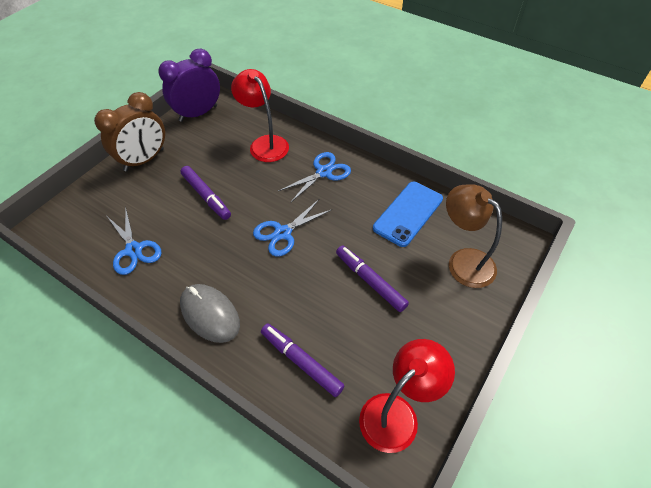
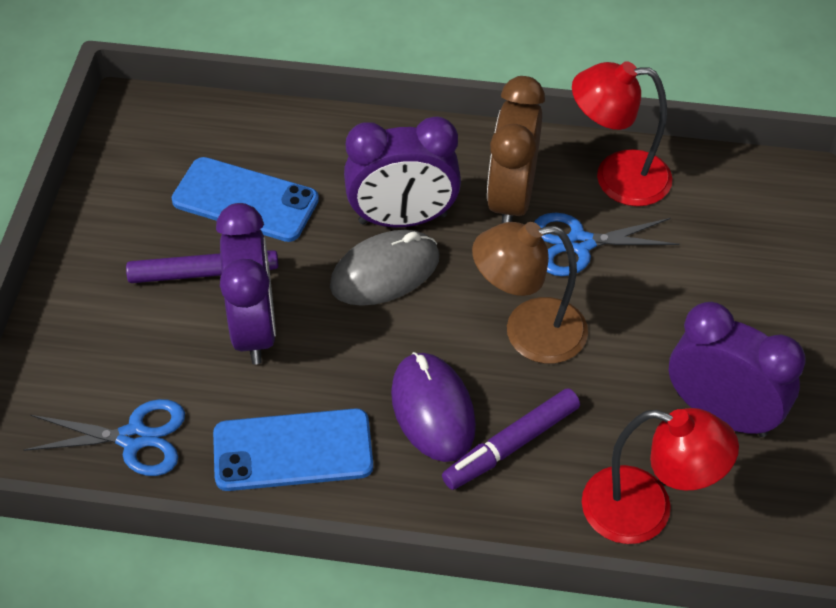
blue phone: 1 -> 2
blue scissors: 3 -> 2
purple clock: 1 -> 3
purple marker: 3 -> 2
purple mouse: 0 -> 1

